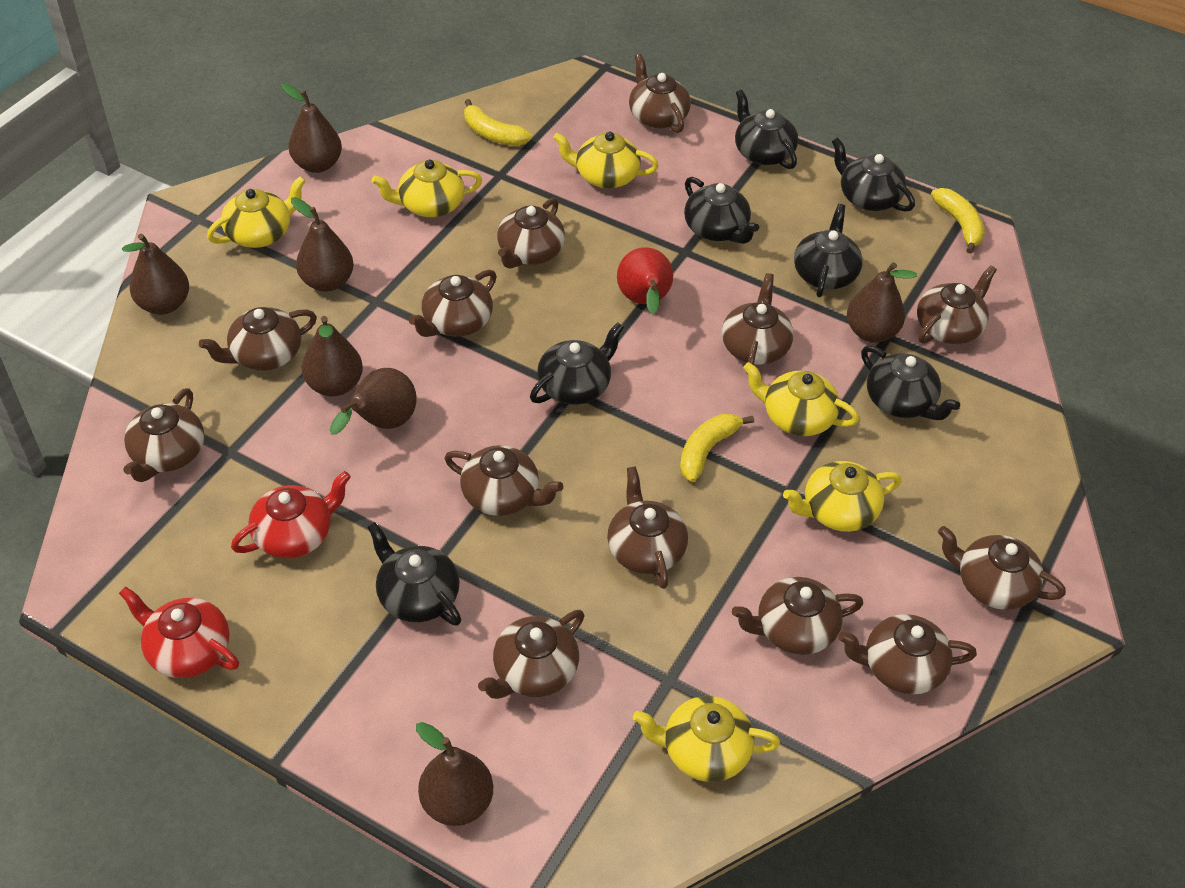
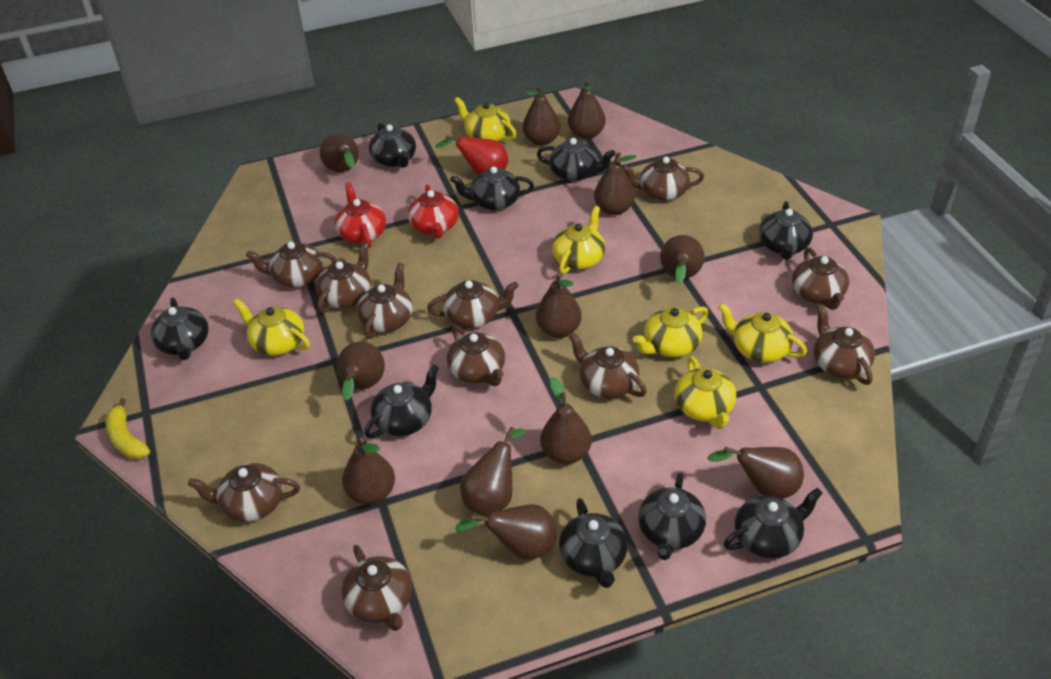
black teapot: 7 -> 9
brown pear: 7 -> 12
brown teapot: 13 -> 11
yellow banana: 3 -> 1

